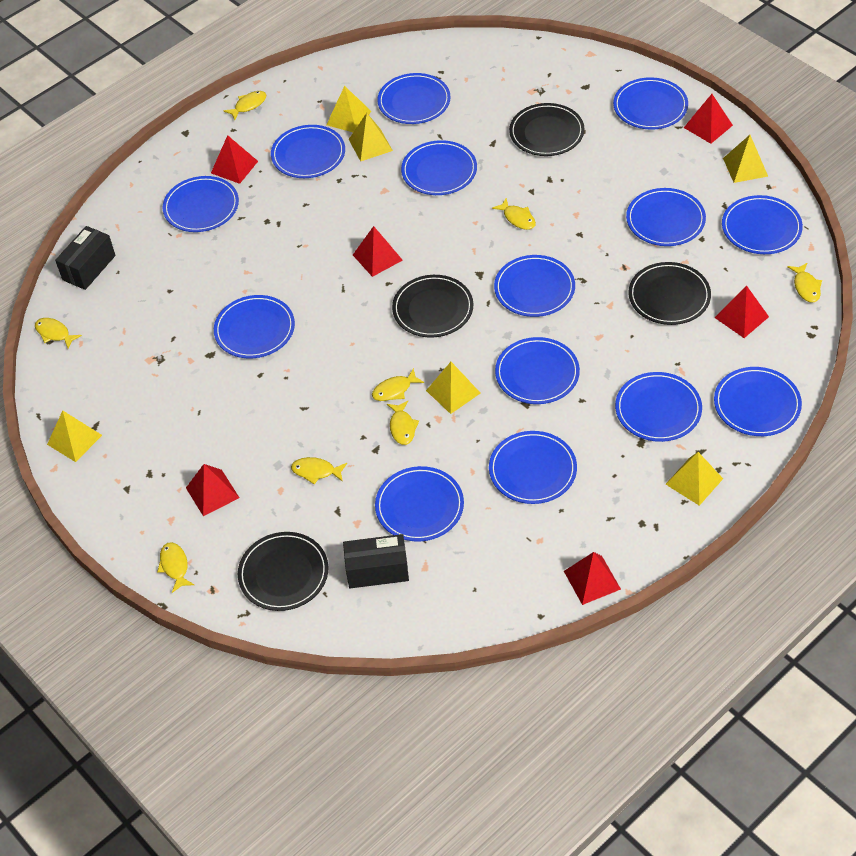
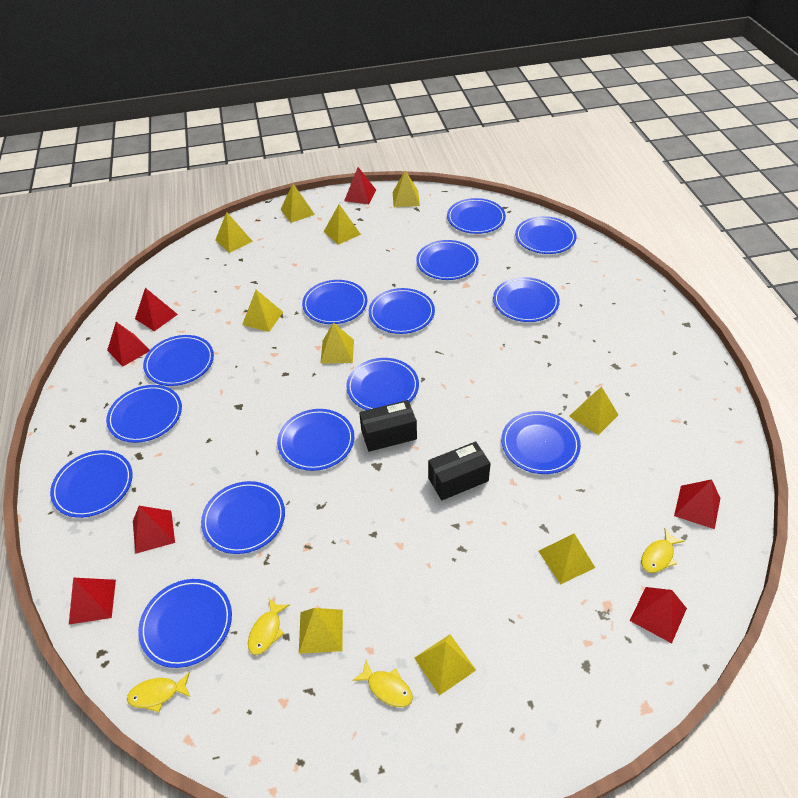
black plate: 4 -> 0
red pyramid: 6 -> 7
yellow fish: 8 -> 4
yellow pyramid: 6 -> 10

